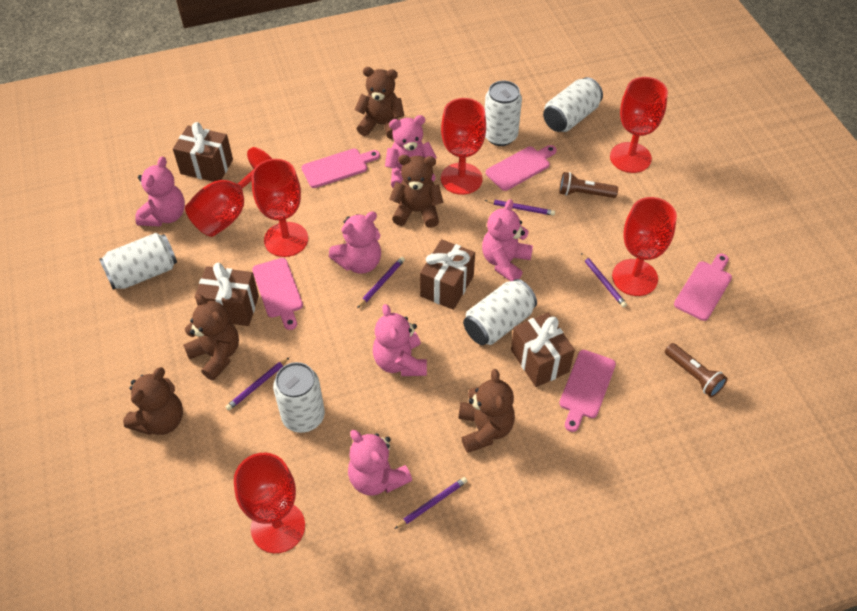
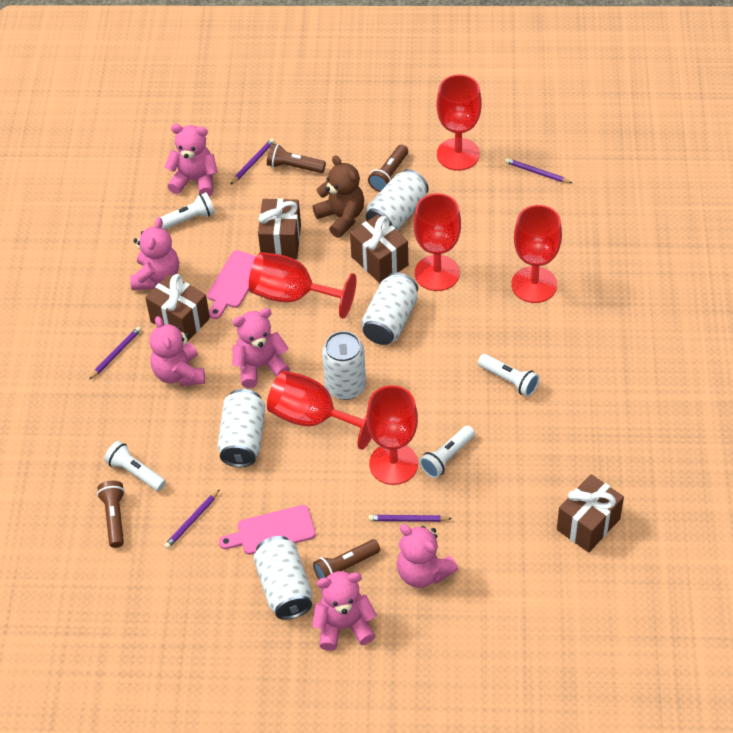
brown flashlight: 2 -> 4
brown teddy bear: 5 -> 1
pink cutting board: 5 -> 2
white flashlight: 0 -> 4

